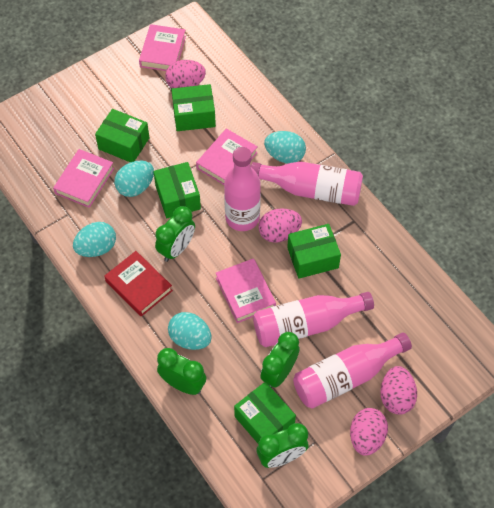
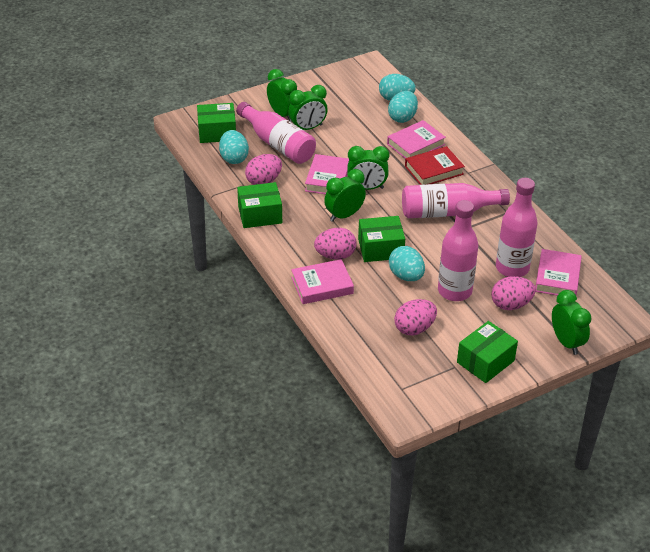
green box: 5 -> 4
green clock: 4 -> 5

